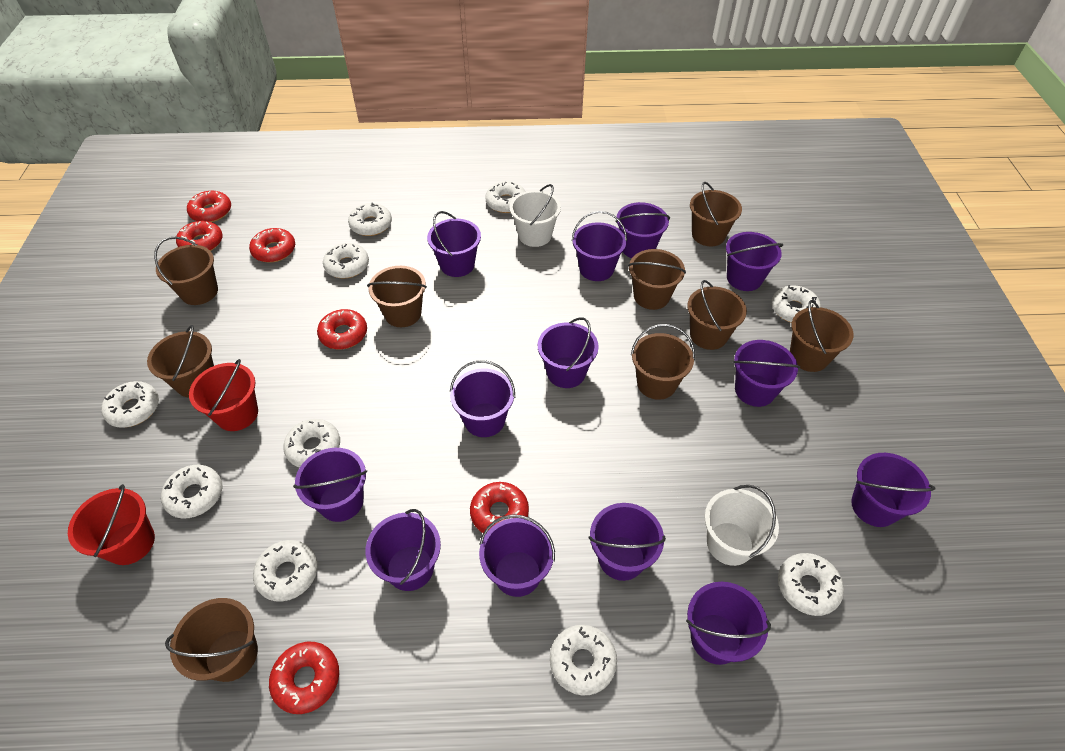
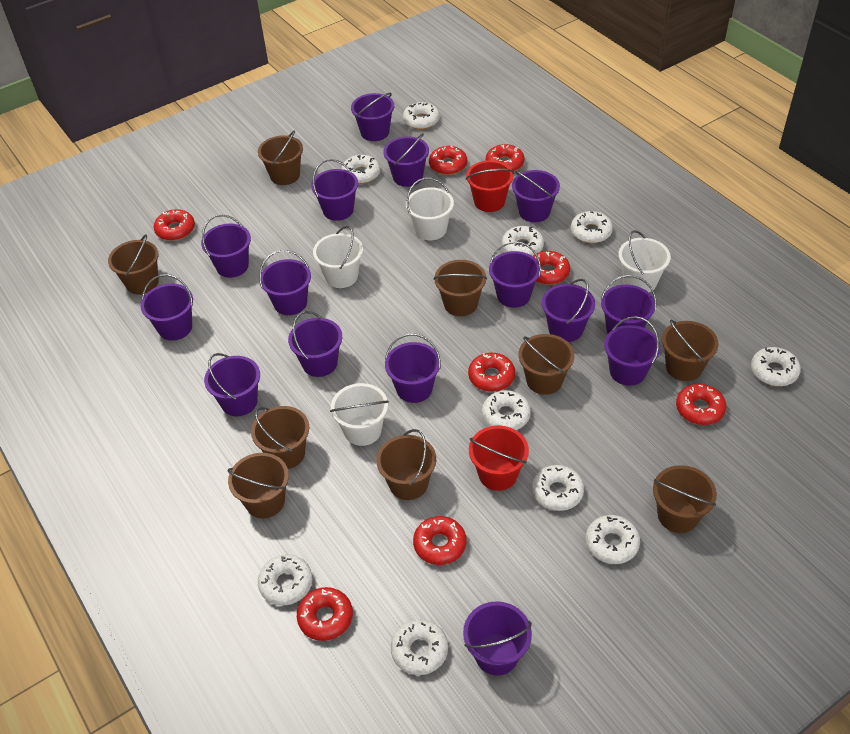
purple bucket: 13 -> 15
red donut: 6 -> 8
white bucket: 2 -> 4

